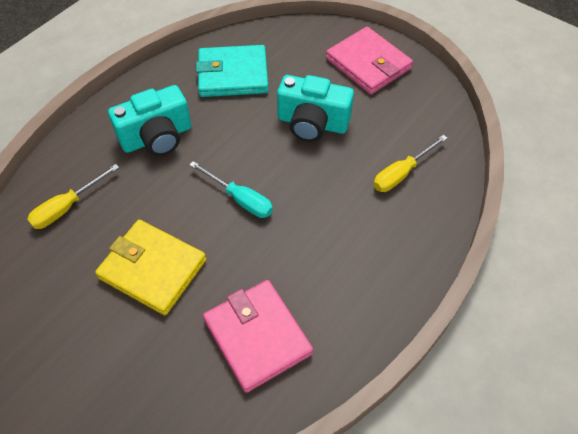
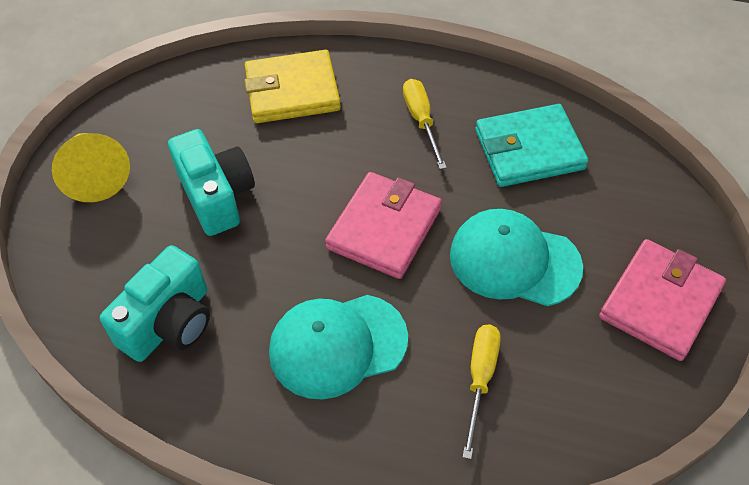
turquoise cap: 0 -> 2
turquoise screwdriver: 1 -> 0
yellow cone: 0 -> 1

